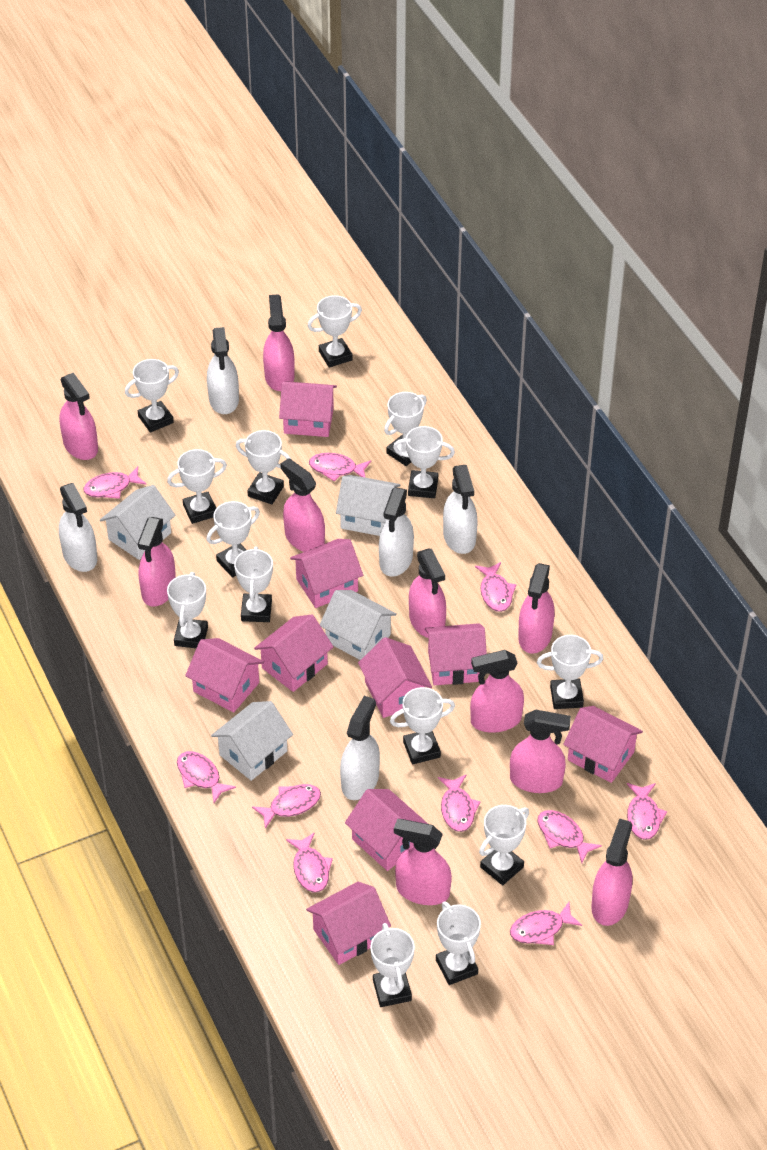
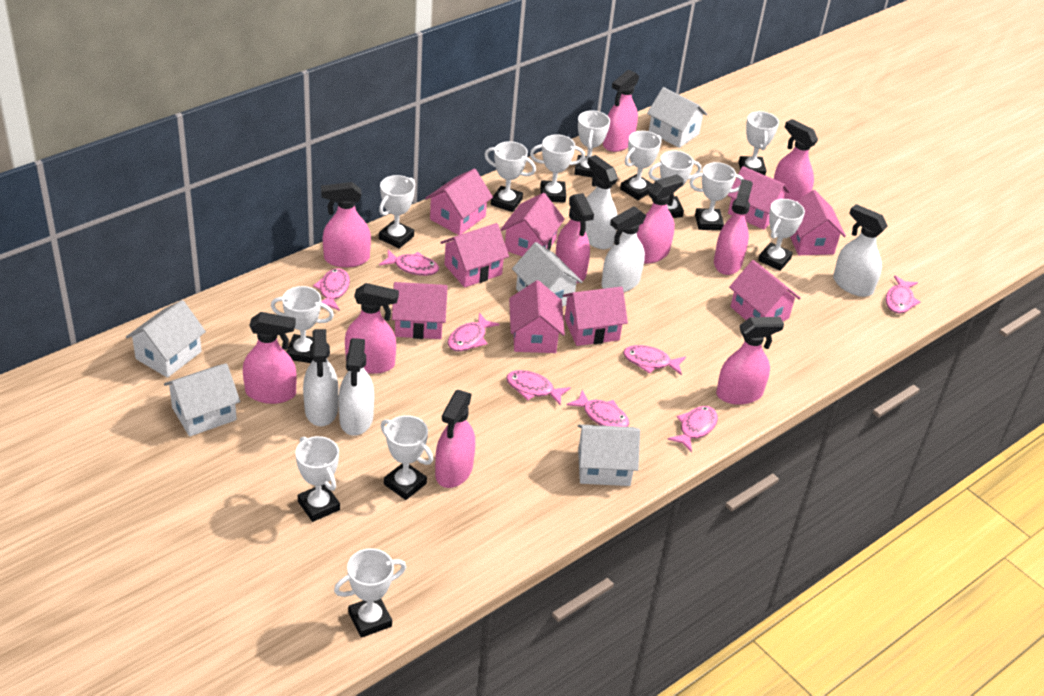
pink fish: 10 -> 8
white house: 4 -> 5
white trophy: 14 -> 13

